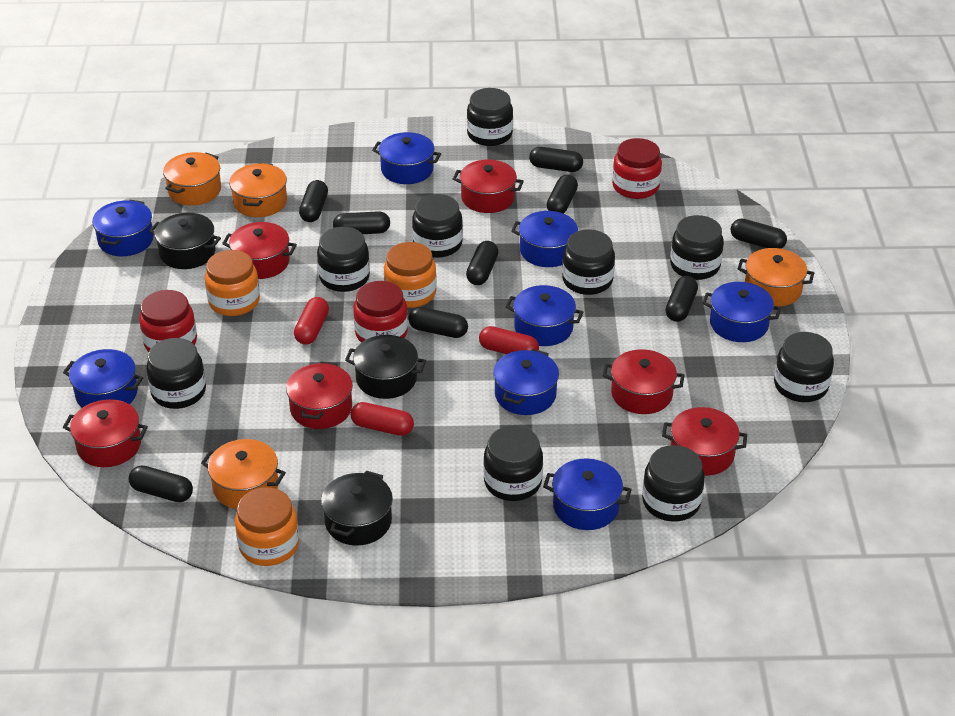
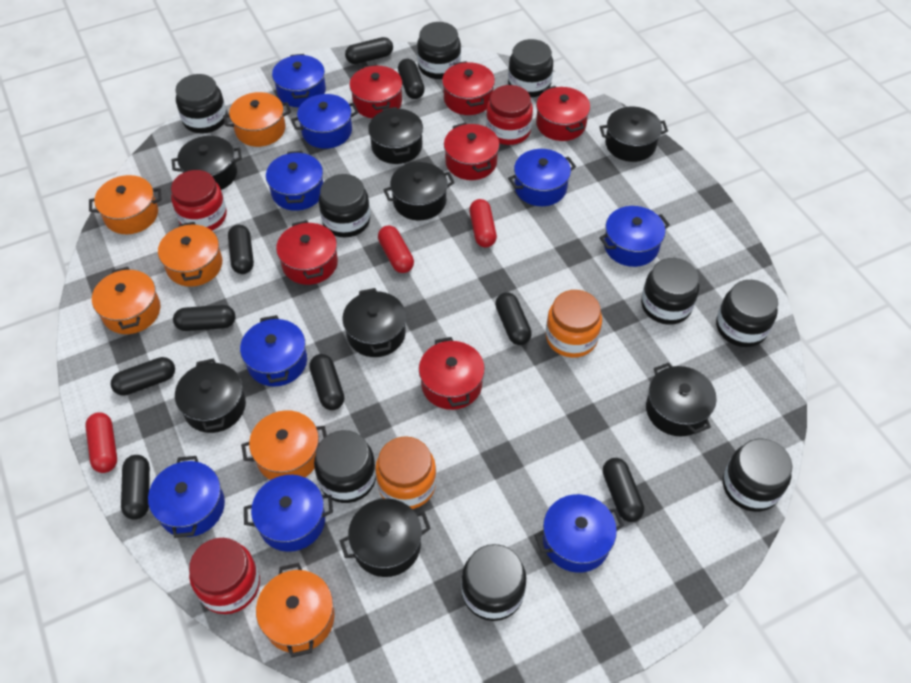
black pot: 3 -> 8
blue pot: 8 -> 9
orange jar: 3 -> 2
orange pot: 4 -> 6

